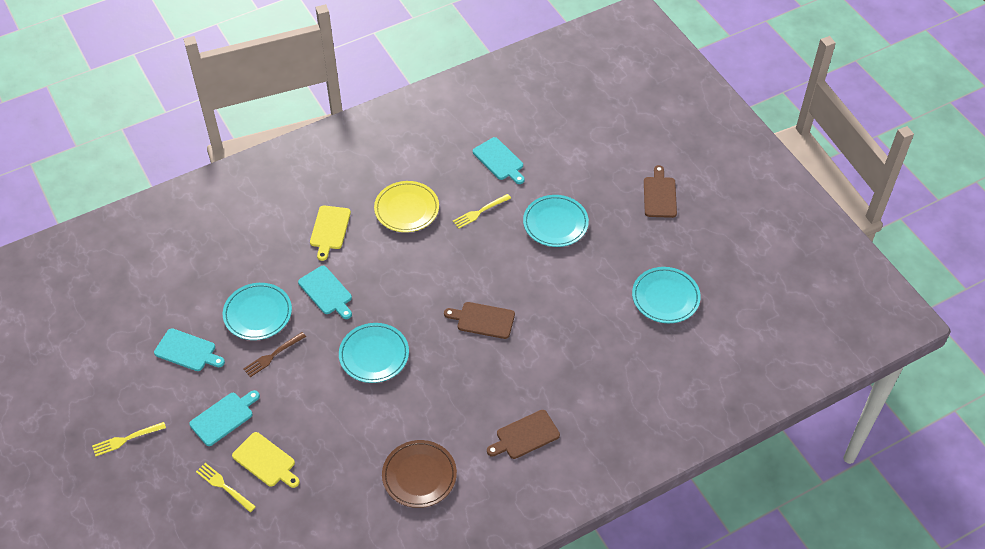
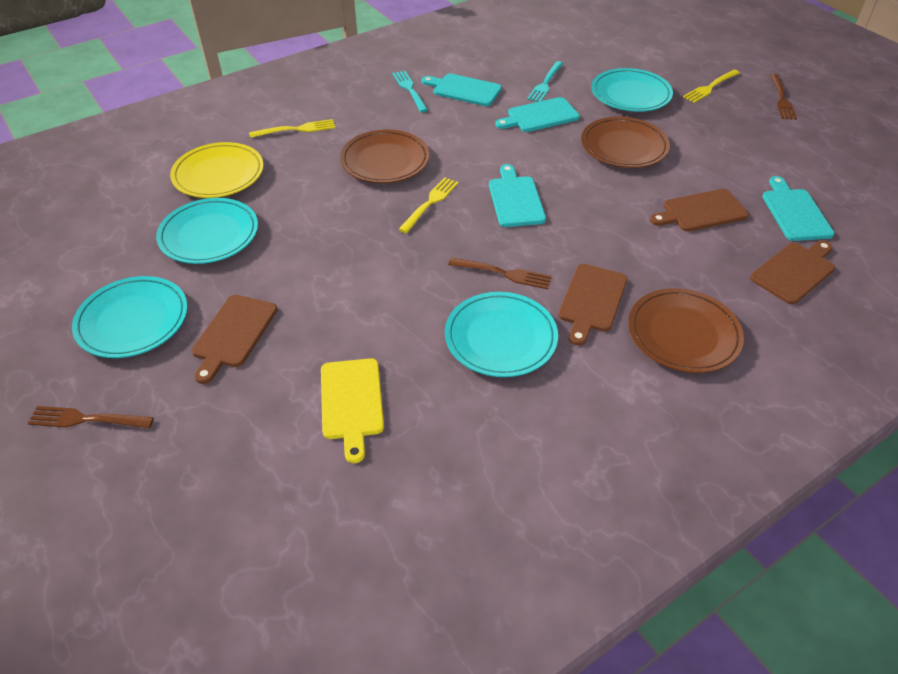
brown cutting board: 3 -> 4
brown fork: 1 -> 3
brown plate: 1 -> 3
turquoise fork: 0 -> 2
yellow cutting board: 2 -> 1

